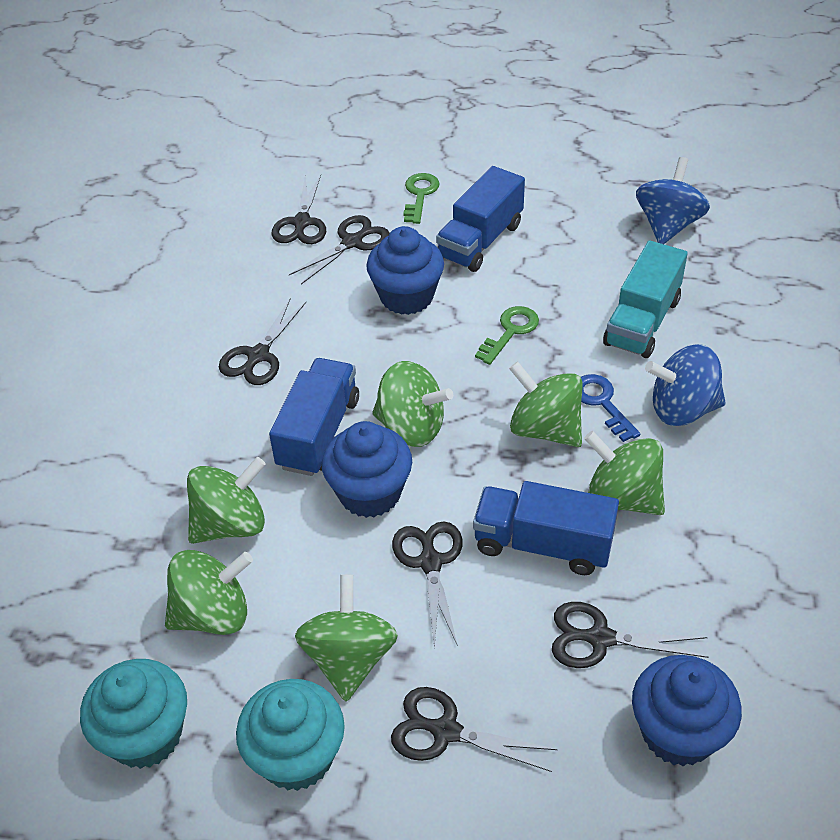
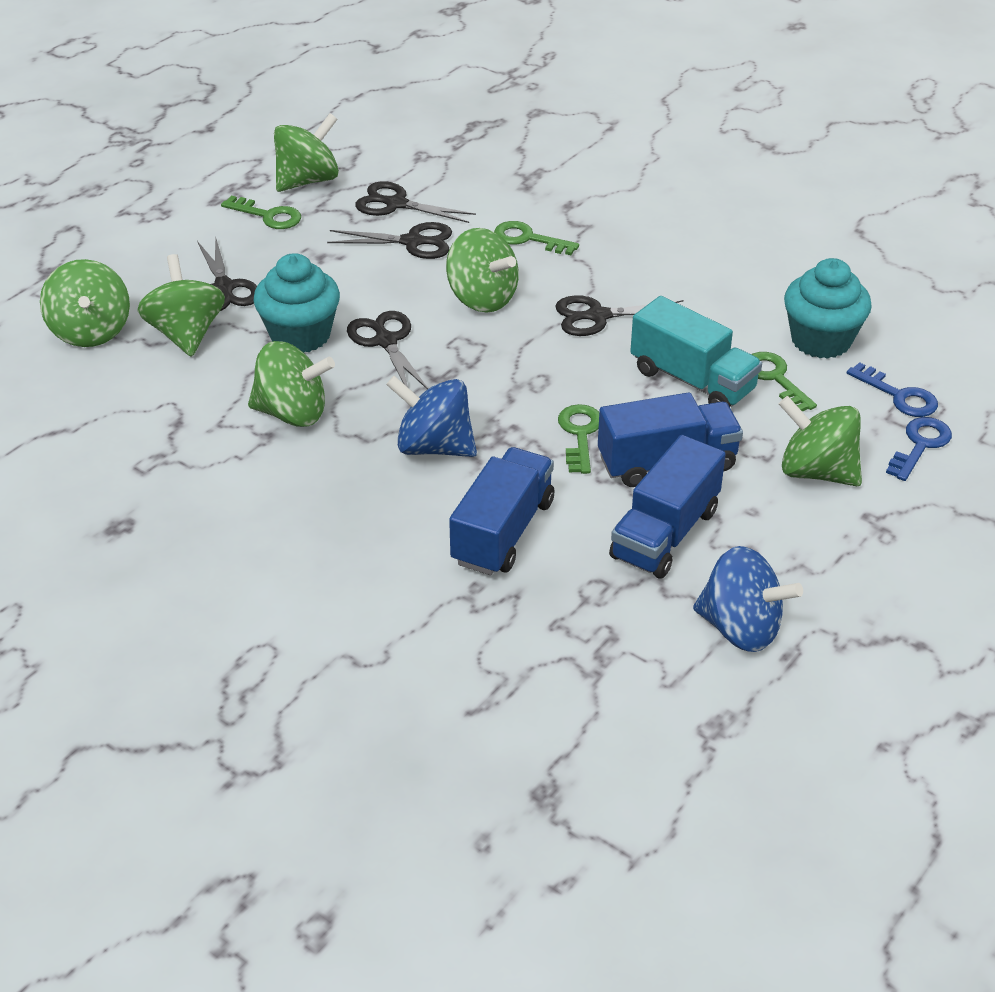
black scissors: 6 -> 5
blue cupcake: 3 -> 0
blue key: 1 -> 2
green key: 2 -> 4

